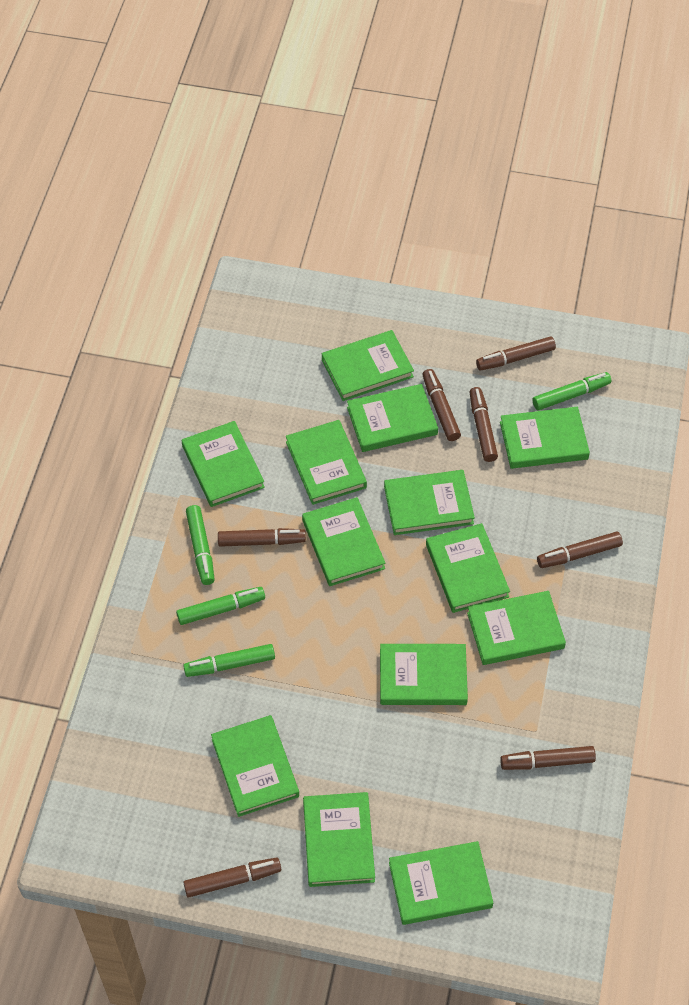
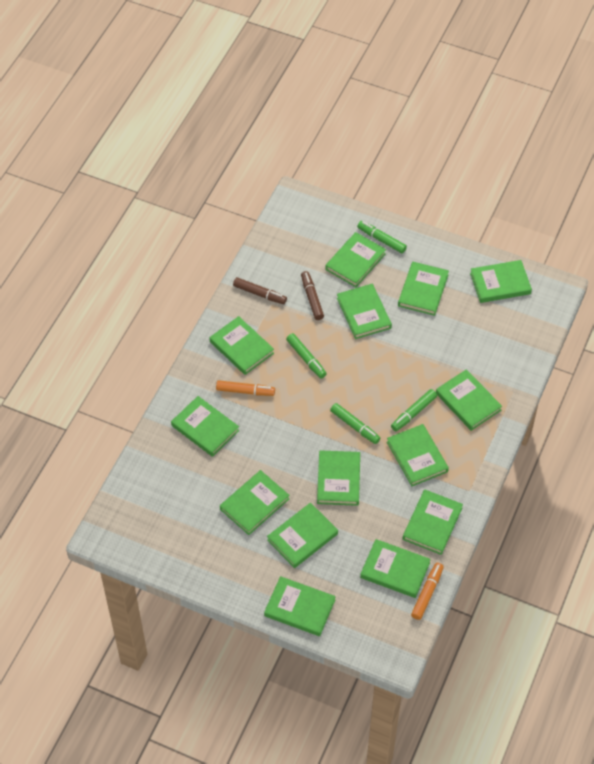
brown marker: 7 -> 2
green book: 13 -> 14
orange marker: 0 -> 2

